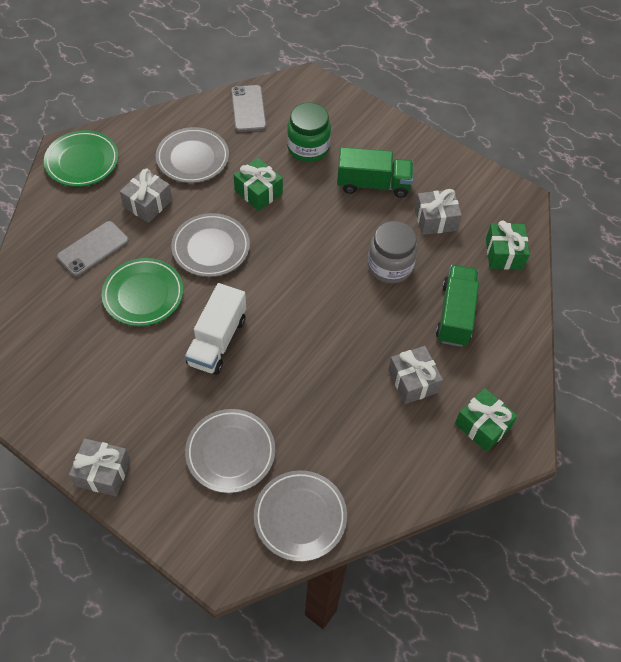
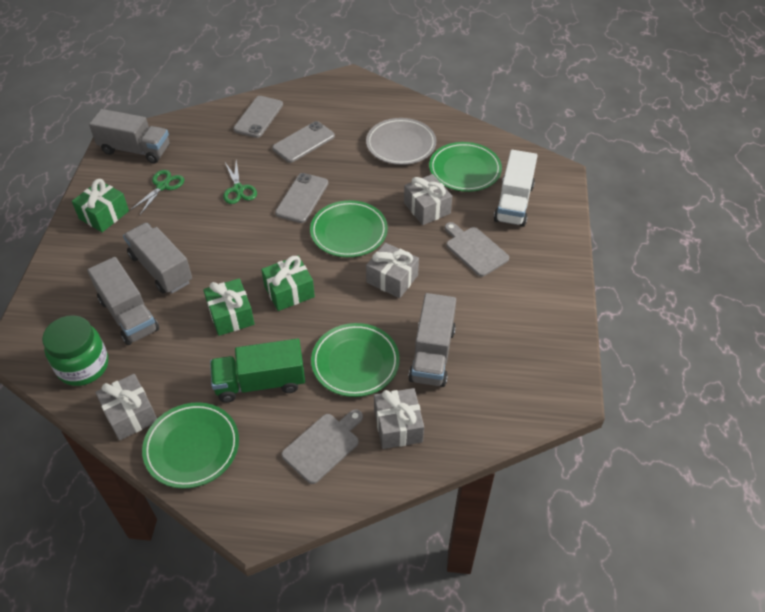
green plate: 2 -> 4
green scissors: 0 -> 2
green truck: 2 -> 1
grey cutting board: 0 -> 2
grey jar: 1 -> 0
grey phone: 2 -> 3
grey plate: 4 -> 1
grey truck: 0 -> 4

